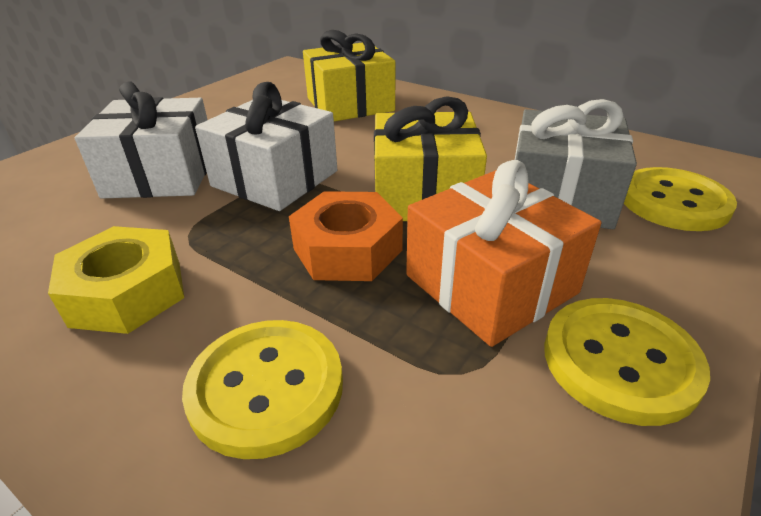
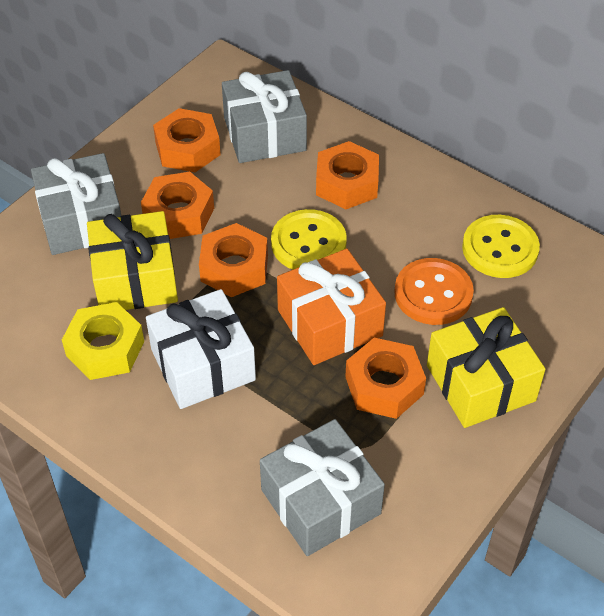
grey gift: 1 -> 3
orange button: 0 -> 1
orange nut: 1 -> 5
white gift: 2 -> 1
yellow button: 3 -> 2

